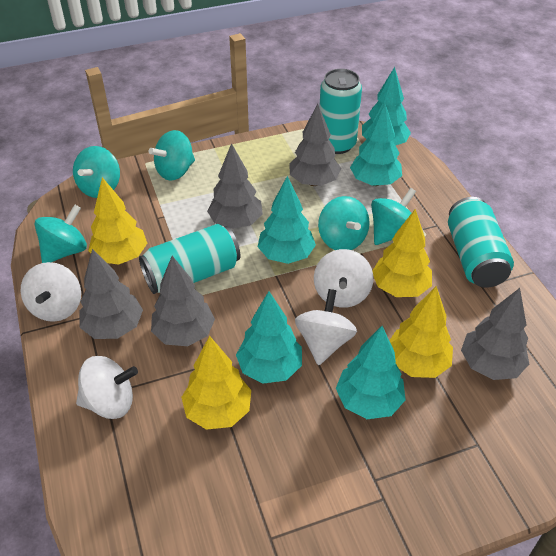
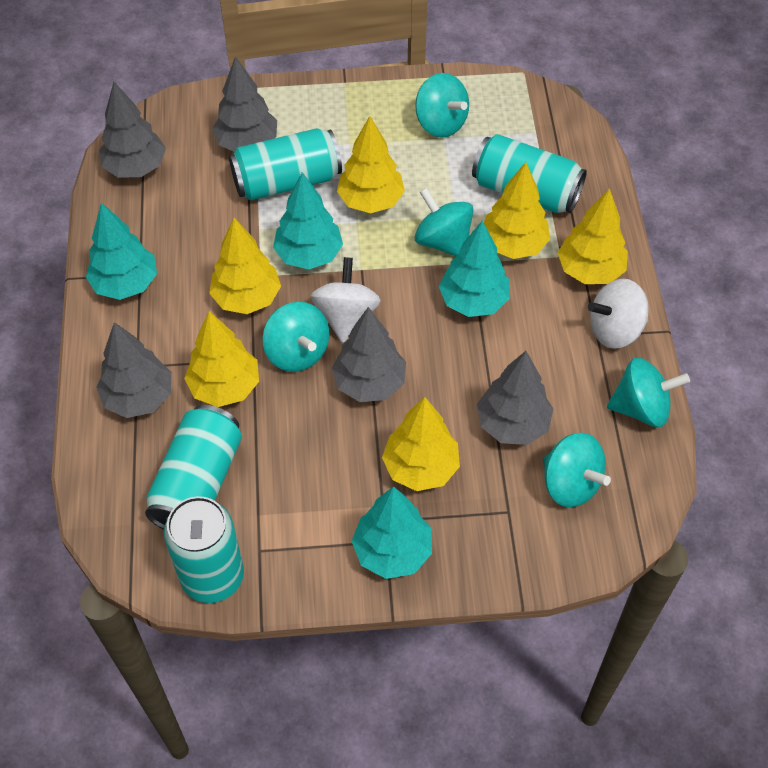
turquoise can: 3 -> 4
turquoise tree: 5 -> 4
white spinning top: 4 -> 2
yellow tree: 4 -> 6

